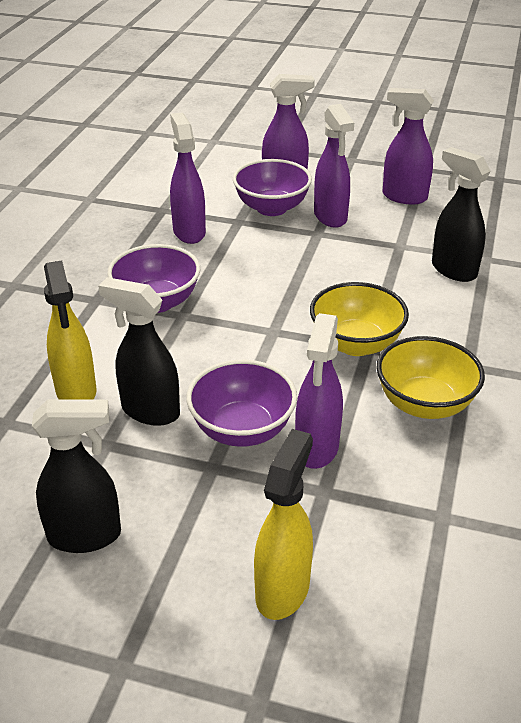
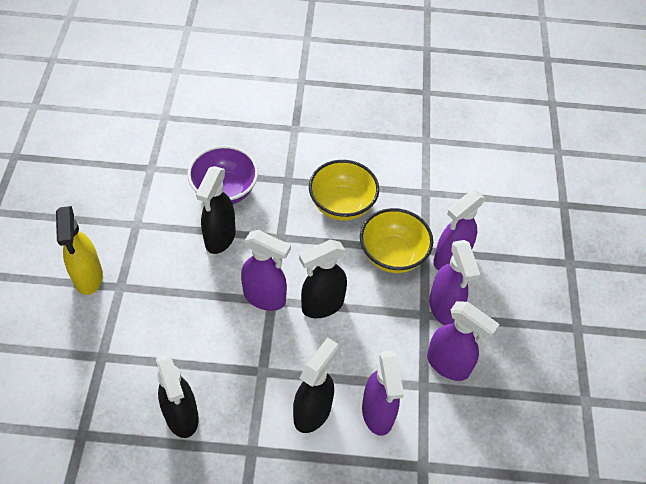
black spray bottle: 3 -> 4
purple bowl: 3 -> 1
yellow spray bottle: 2 -> 1

